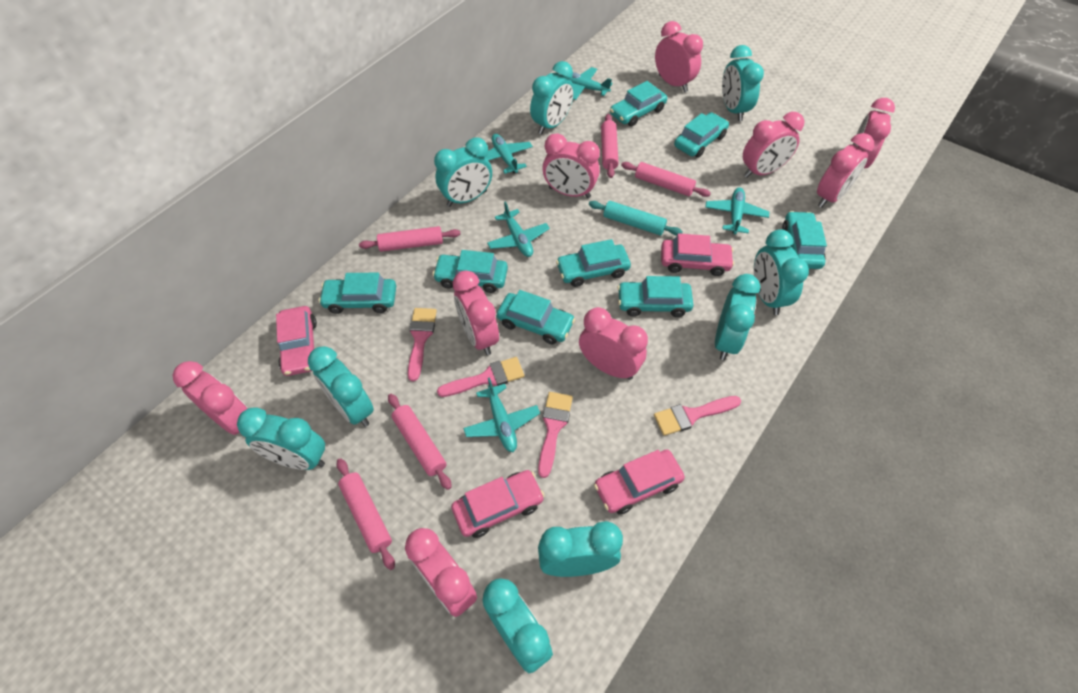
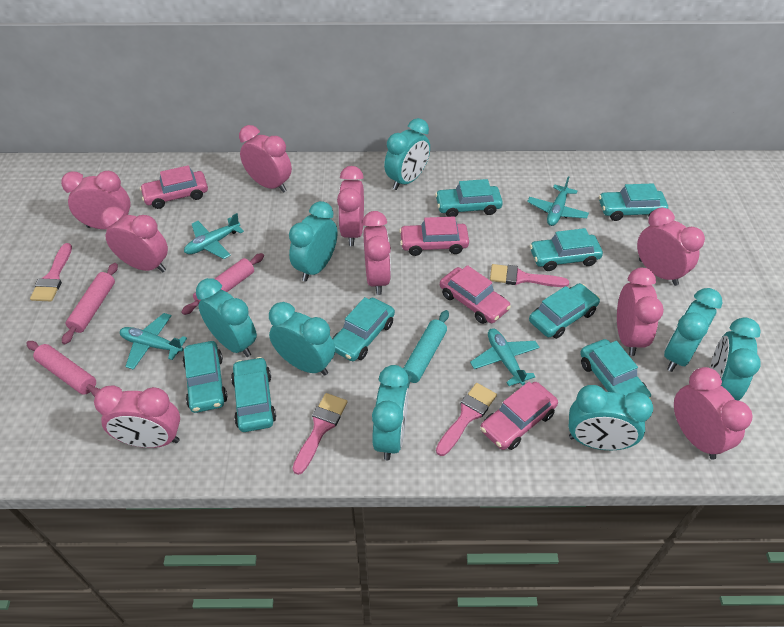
pink rolling pin: 5 -> 3
turquoise clock: 9 -> 8
turquoise plane: 5 -> 4

